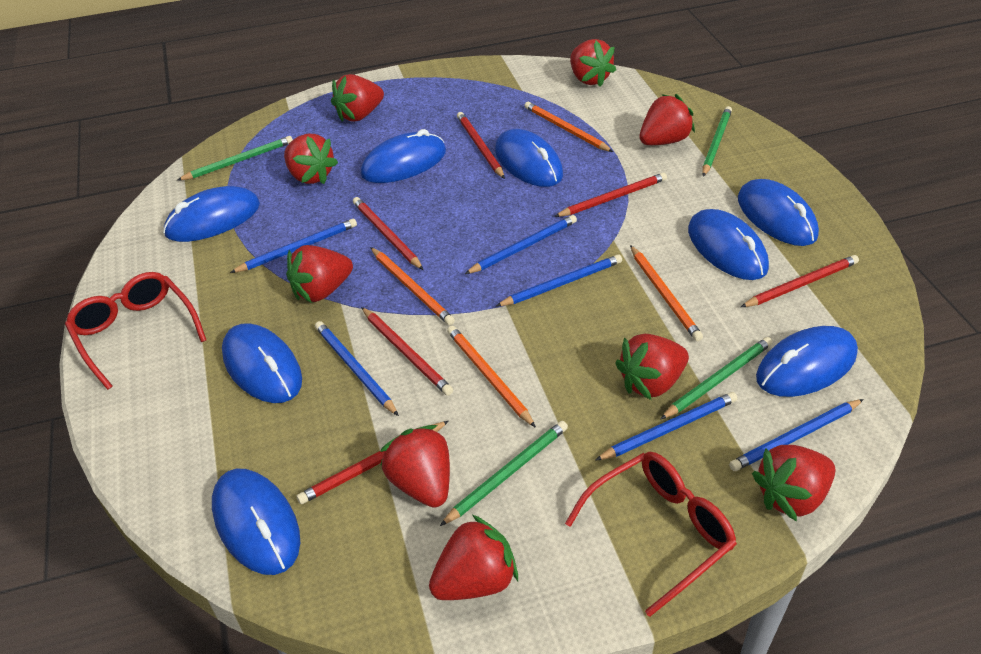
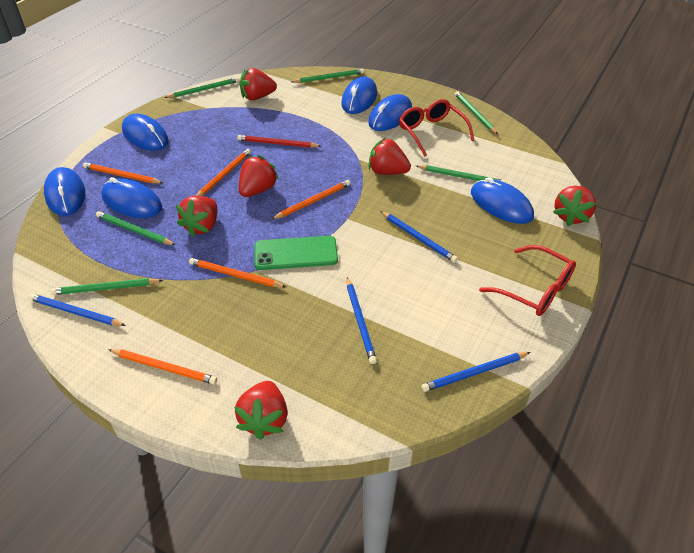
blue mouse: 8 -> 6
blue pencil: 6 -> 4
green pencil: 4 -> 6
green phone: 0 -> 1
orange pencil: 4 -> 5
red pencil: 6 -> 1
red strawberry: 9 -> 6

